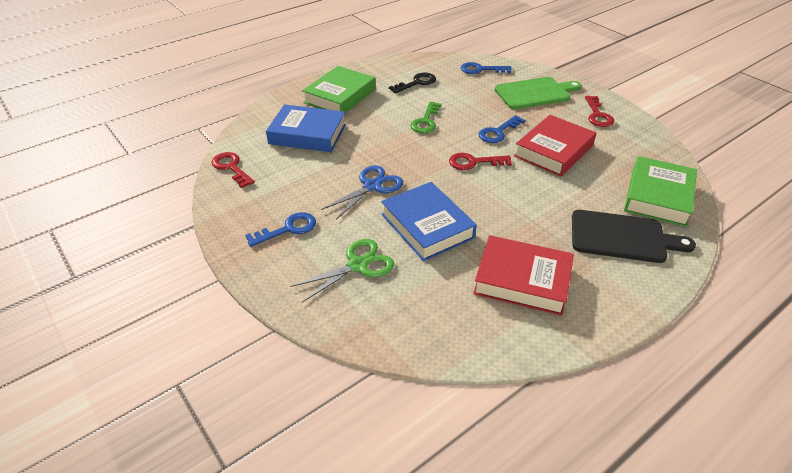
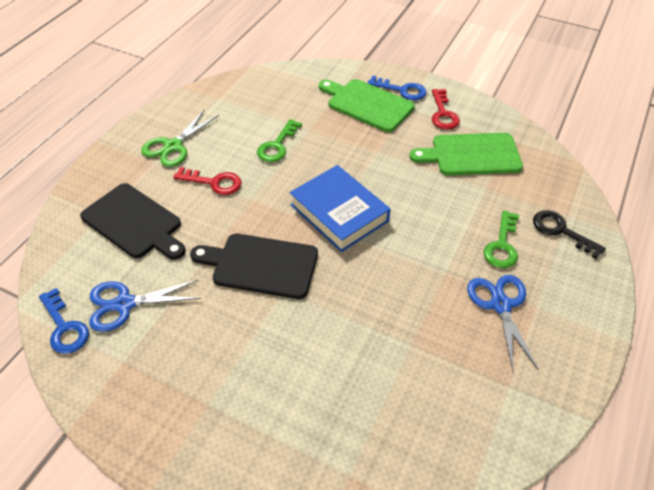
black cutting board: 1 -> 2
blue book: 2 -> 1
blue key: 3 -> 2
blue scissors: 1 -> 2
green book: 2 -> 0
green cutting board: 1 -> 2
green key: 1 -> 2
red book: 2 -> 0
red key: 3 -> 2

